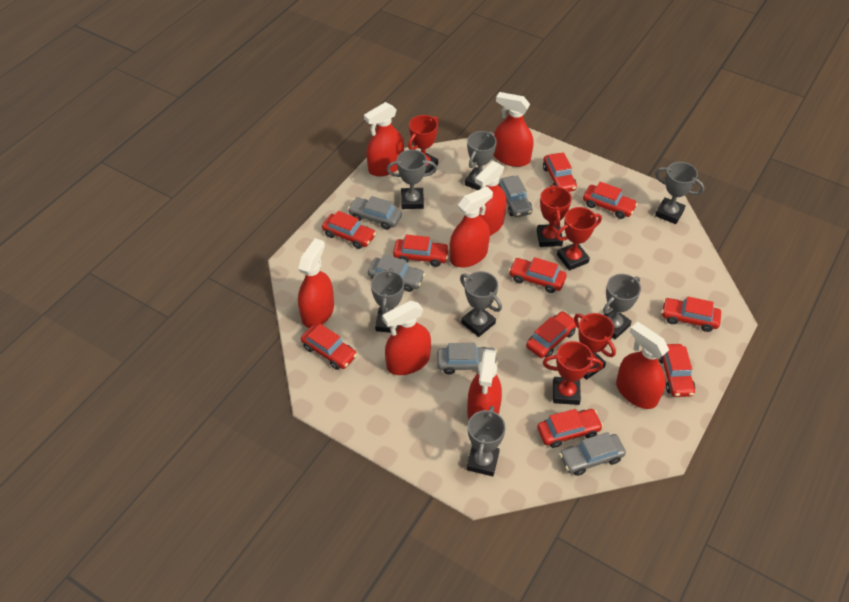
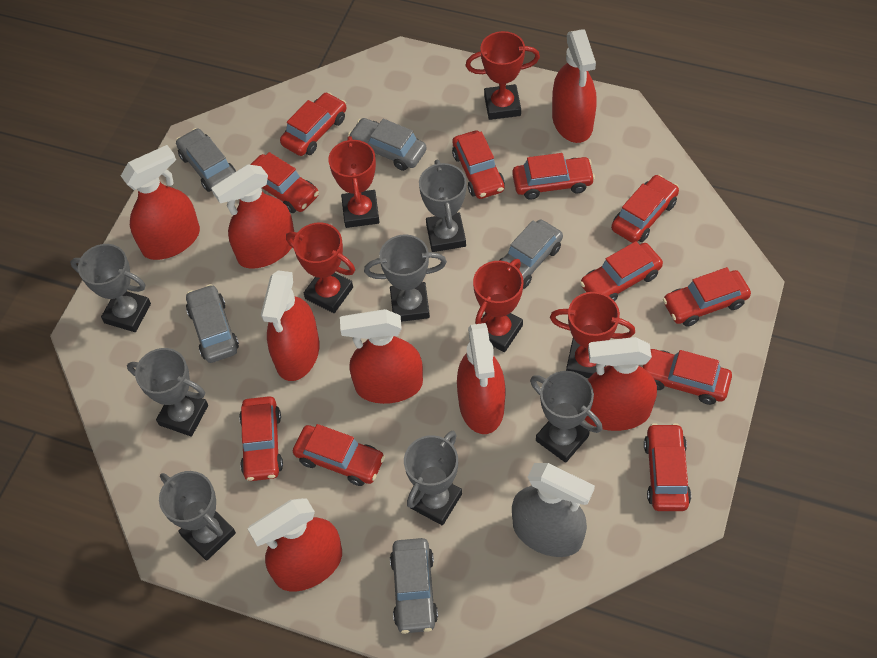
grey spray bottle: 0 -> 1
red car: 10 -> 11

